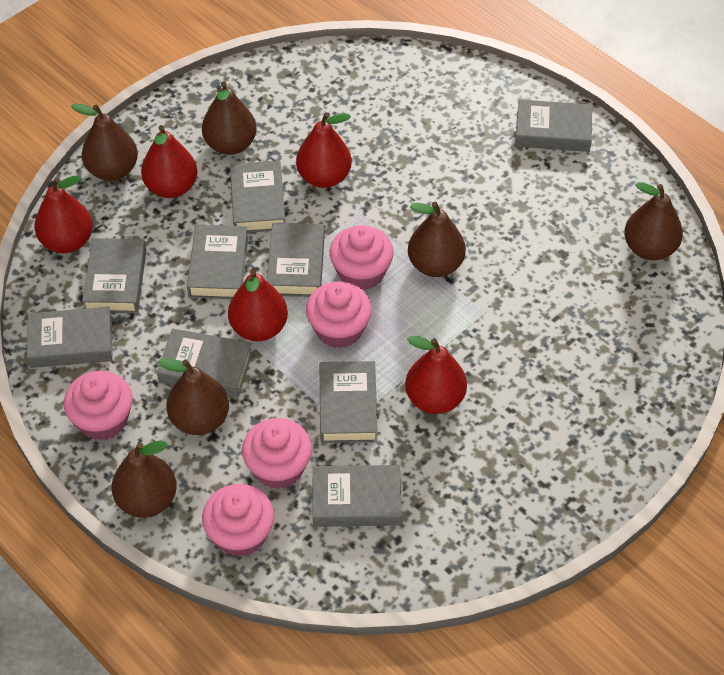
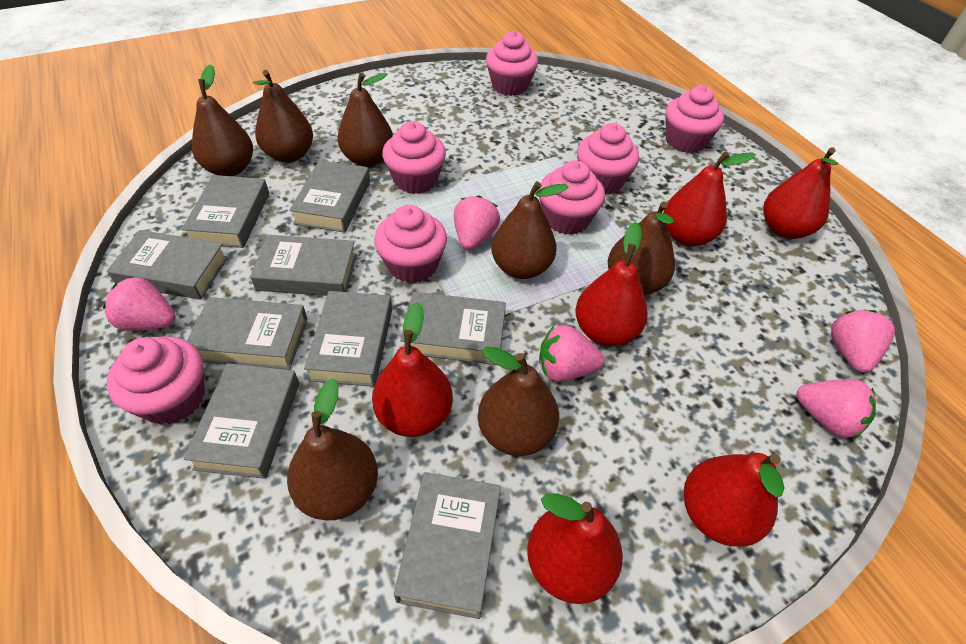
brown pear: 6 -> 7
pink cupcake: 5 -> 7
pink strawberry: 0 -> 5
red pear: 5 -> 6

